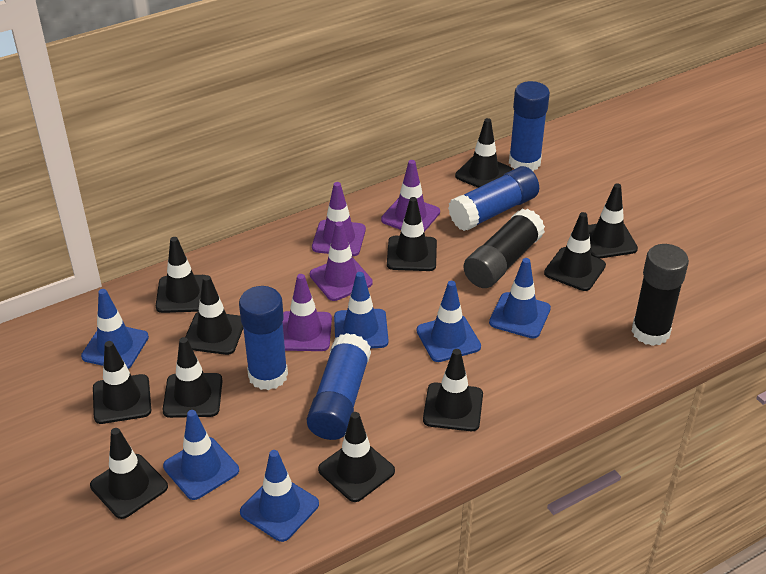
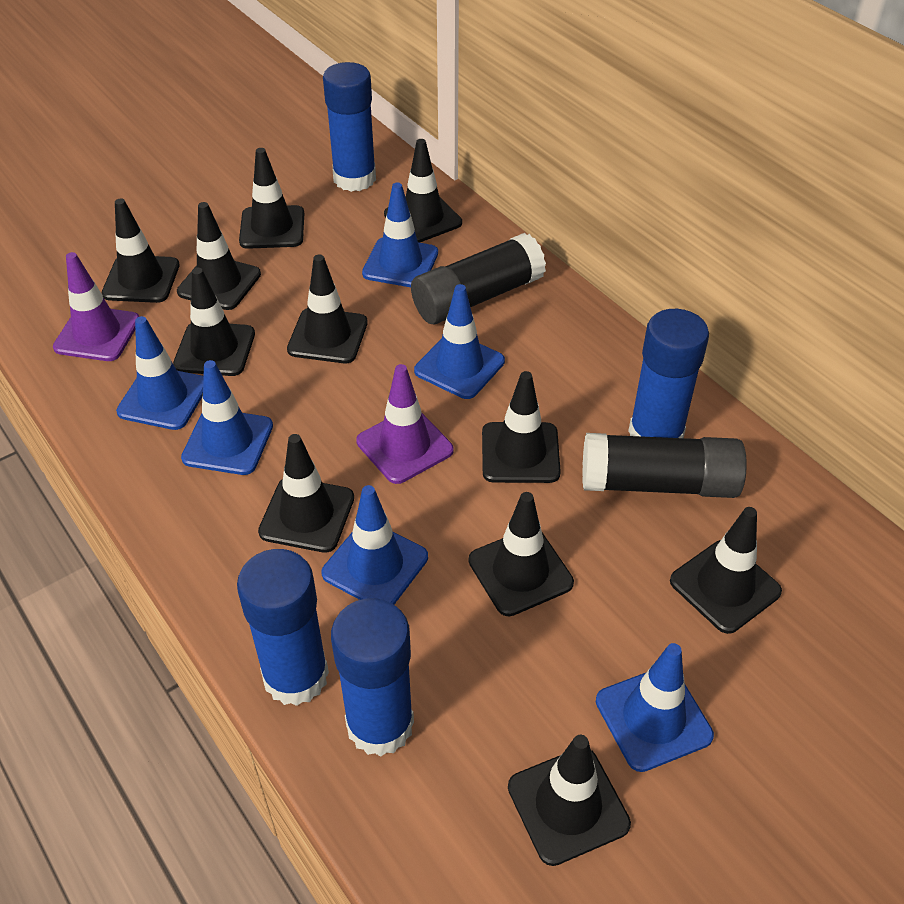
purple traffic cone: 4 -> 2

